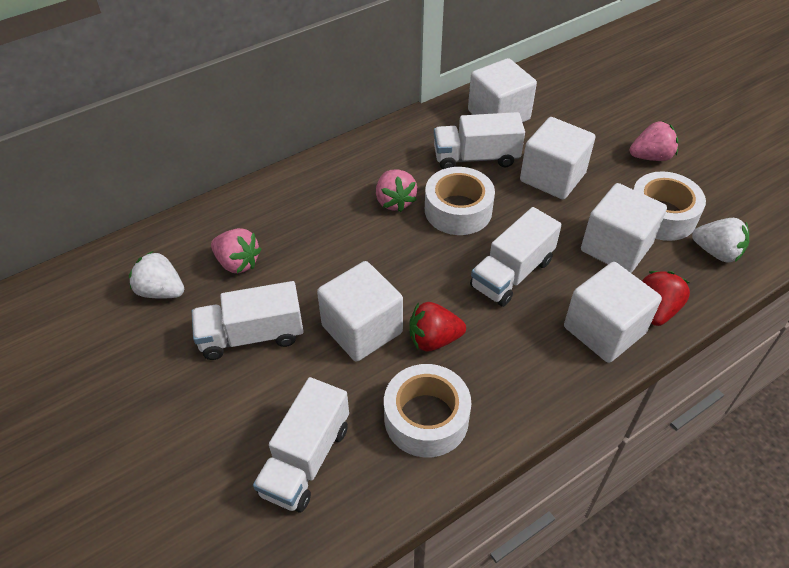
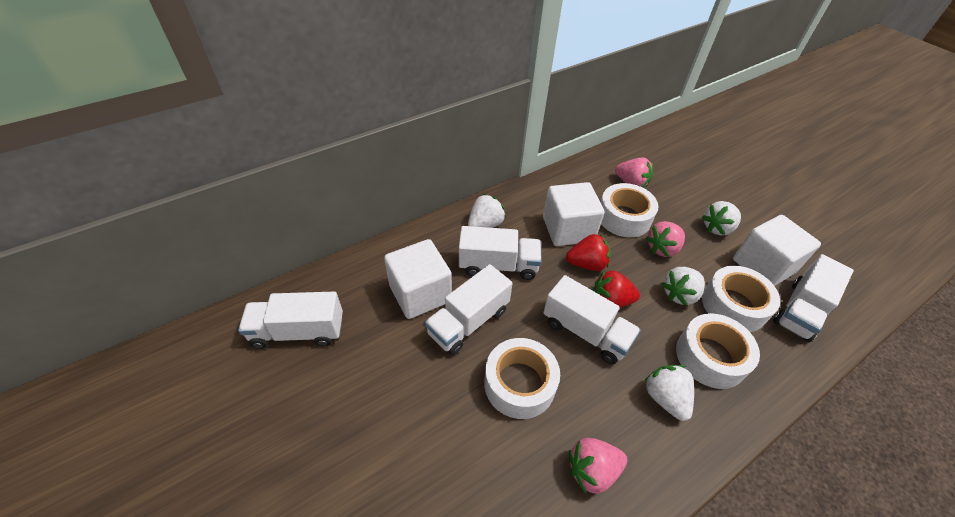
white cube: 5 -> 3
white strawberry: 2 -> 4
white tape: 3 -> 4
white truck: 4 -> 5

